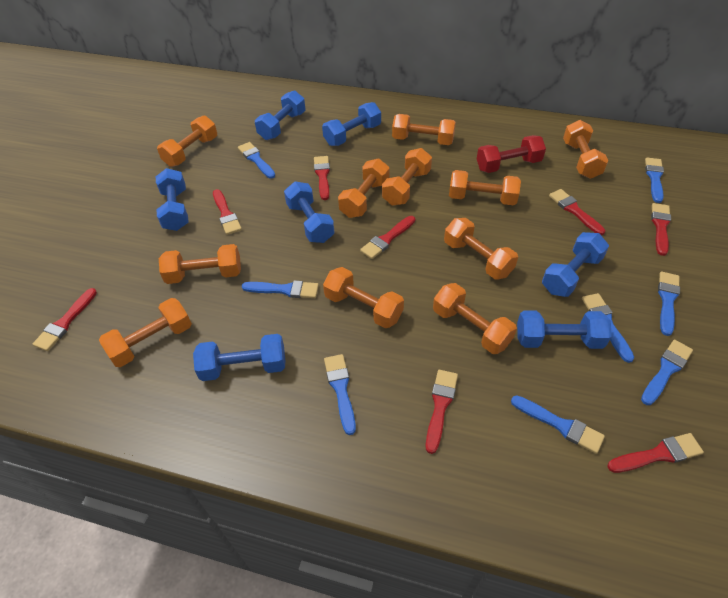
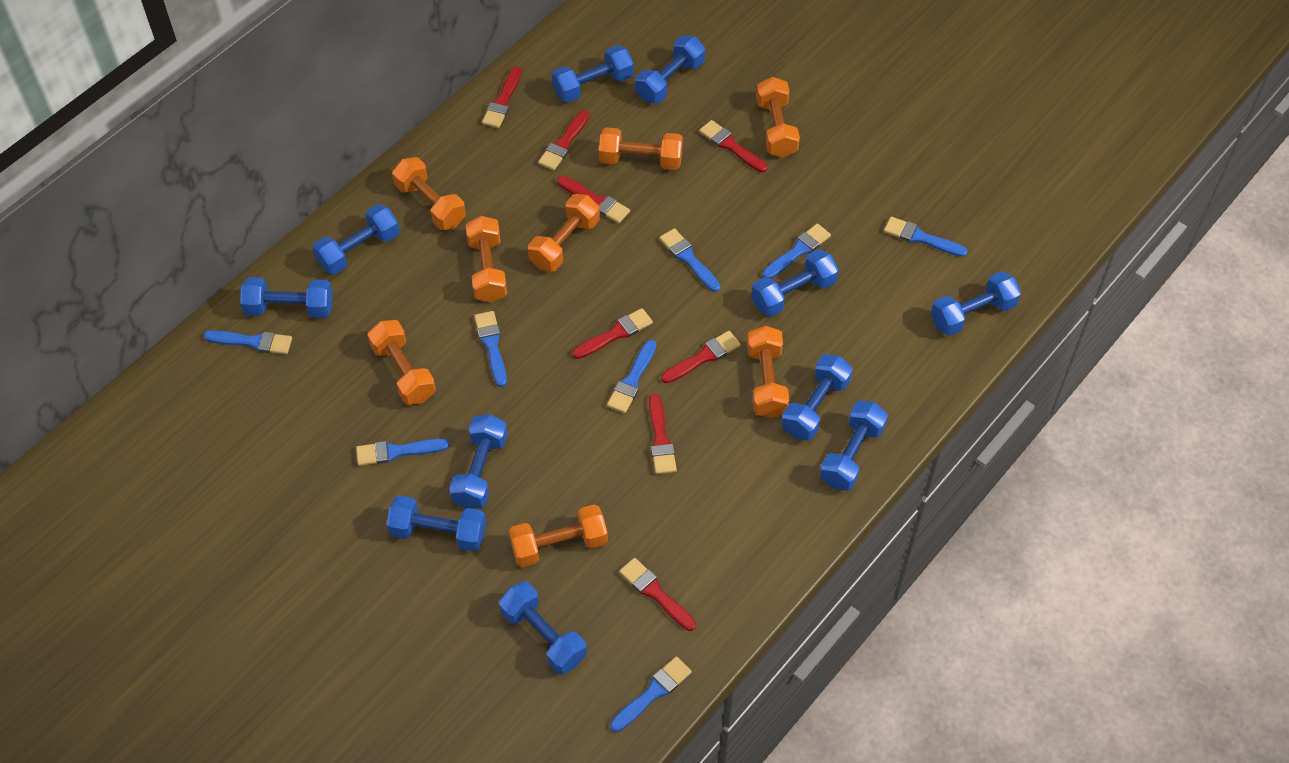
blue dumbbell: 7 -> 11
orange dumbbell: 11 -> 8
red dumbbell: 1 -> 0

